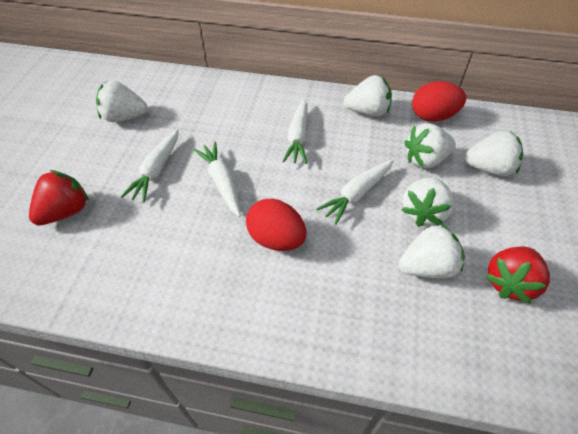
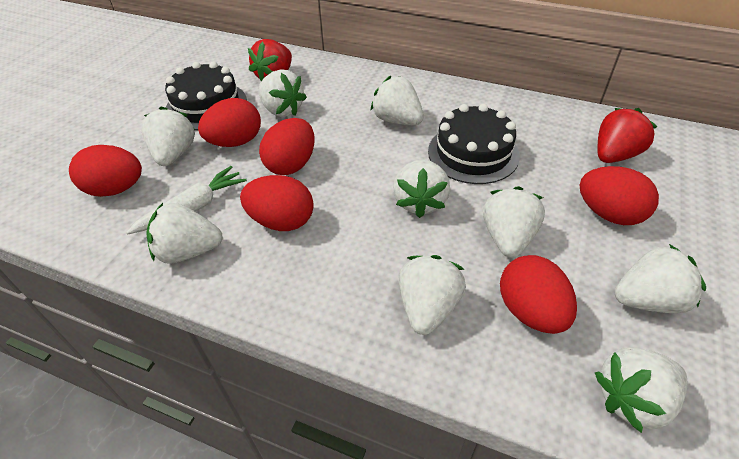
black cake: 0 -> 2
red egg: 2 -> 6
white carrot: 4 -> 1
white strawberry: 6 -> 9

